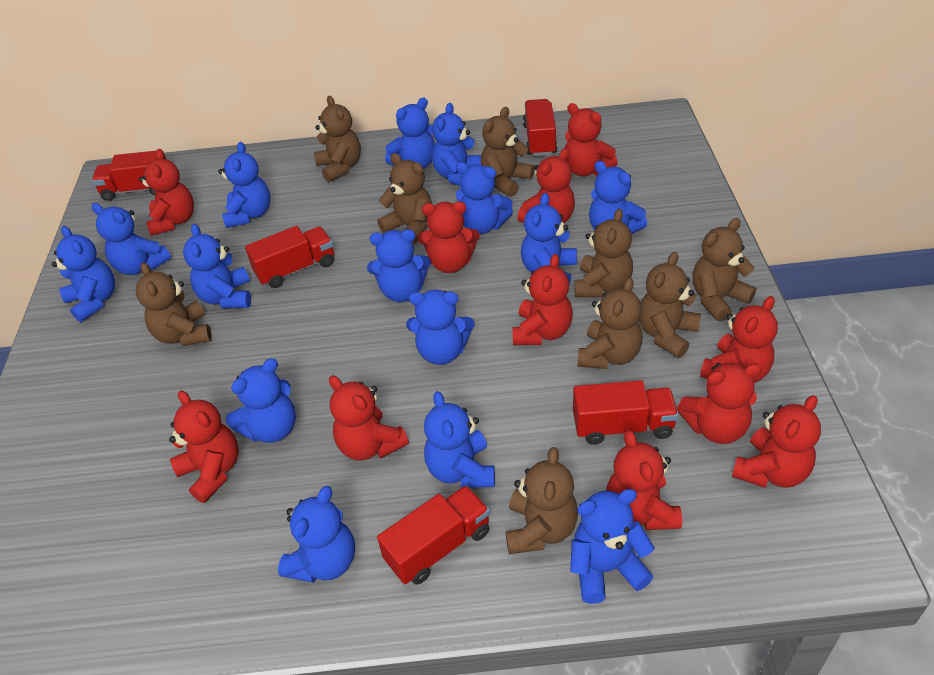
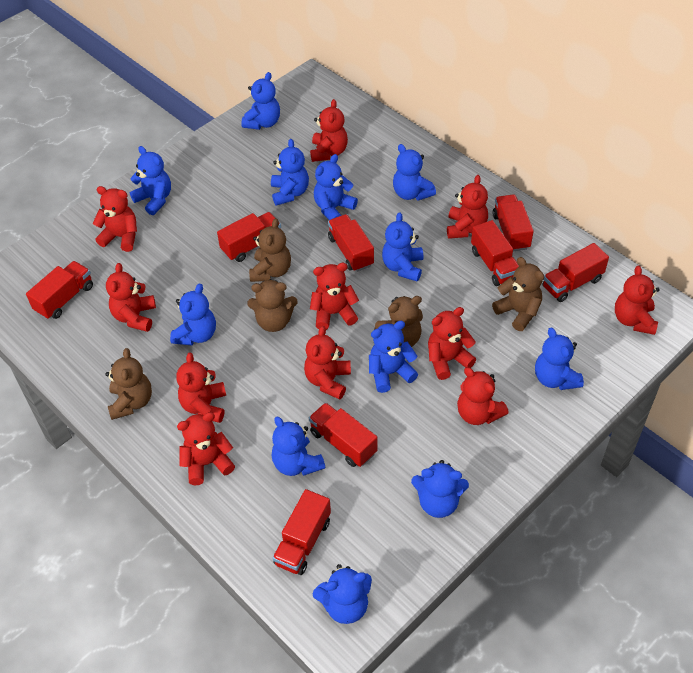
blue teddy bear: 15 -> 12
brown teddy bear: 9 -> 5
red truck: 5 -> 8

